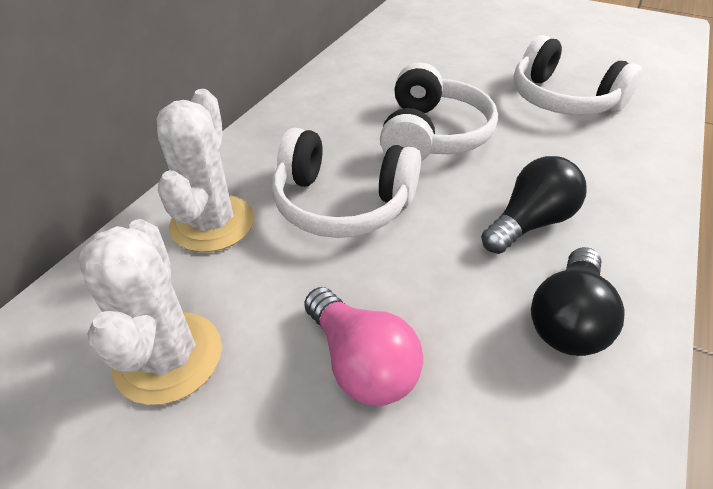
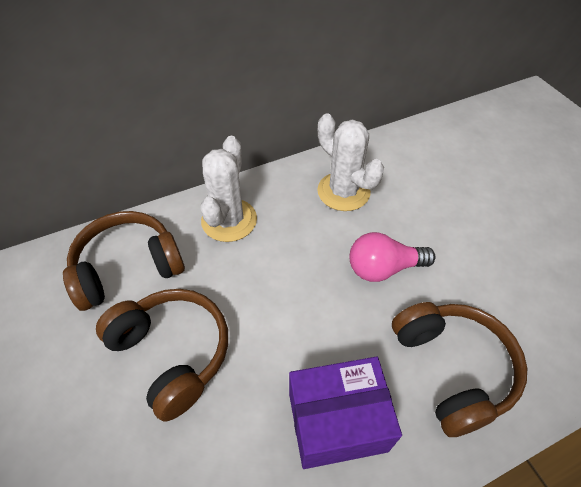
black light bulb: 2 -> 0
brown headphones: 0 -> 3
purple box: 0 -> 1
white headphones: 3 -> 0

